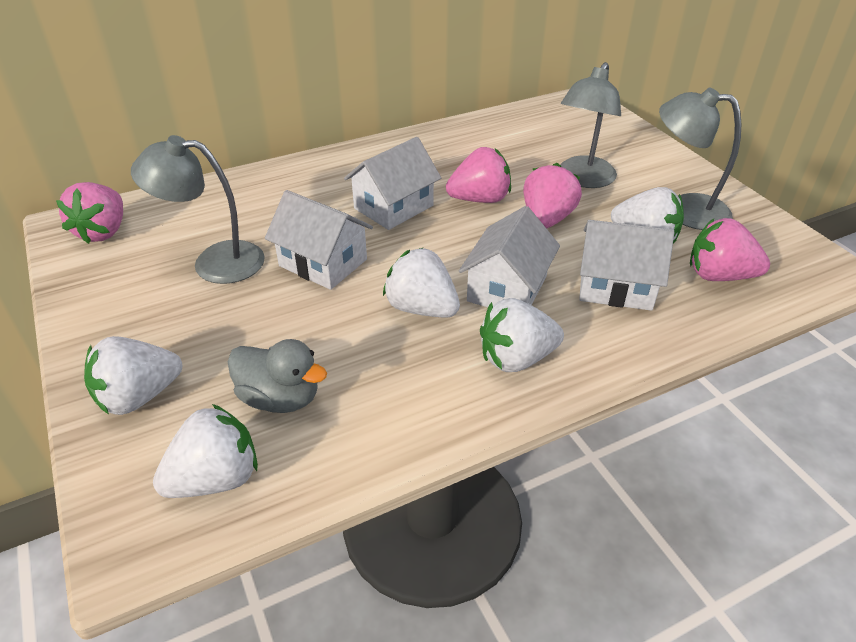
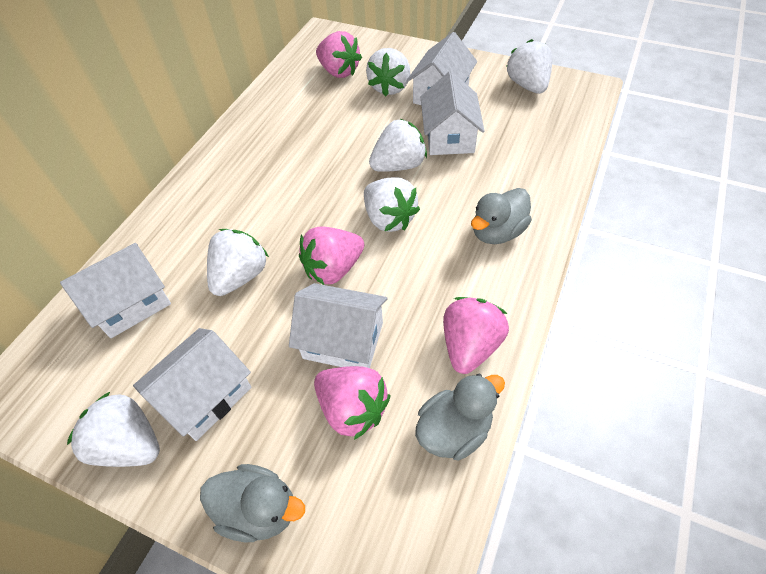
grey duck: 1 -> 3
grey lamp: 3 -> 0
white house: 4 -> 5
white strawberry: 5 -> 6

